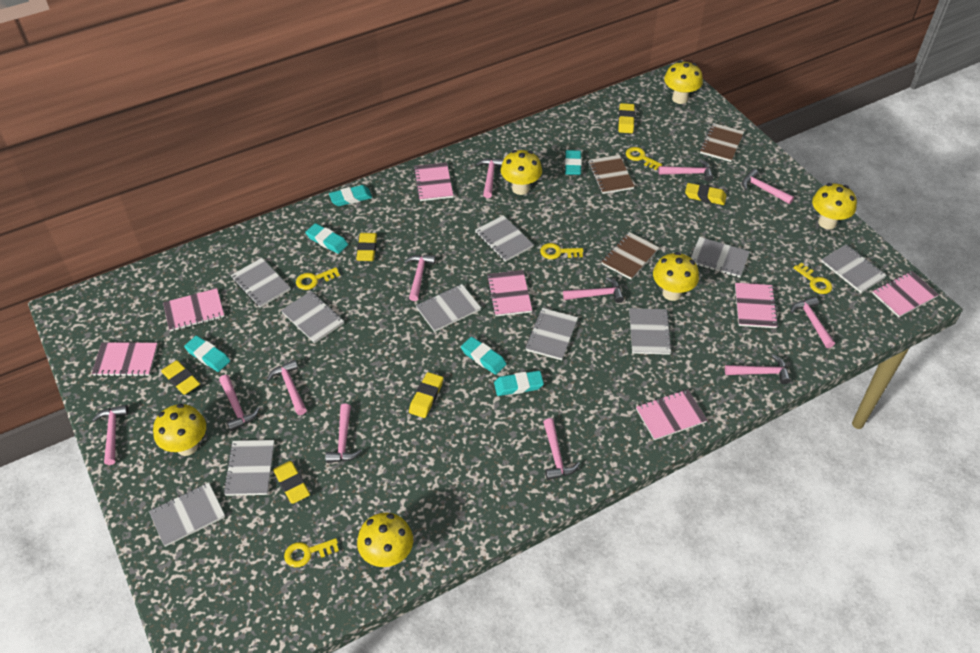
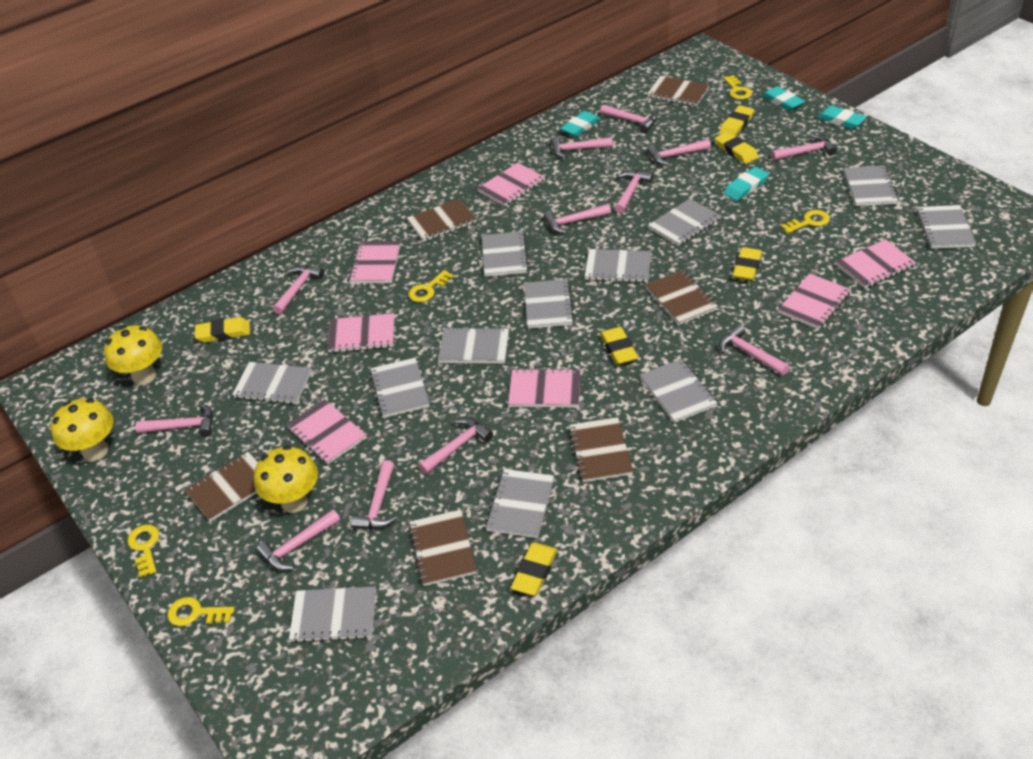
brown notebook: 3 -> 6
grey notebook: 10 -> 12
turquoise eraser: 6 -> 4
yellow mushroom: 6 -> 3

